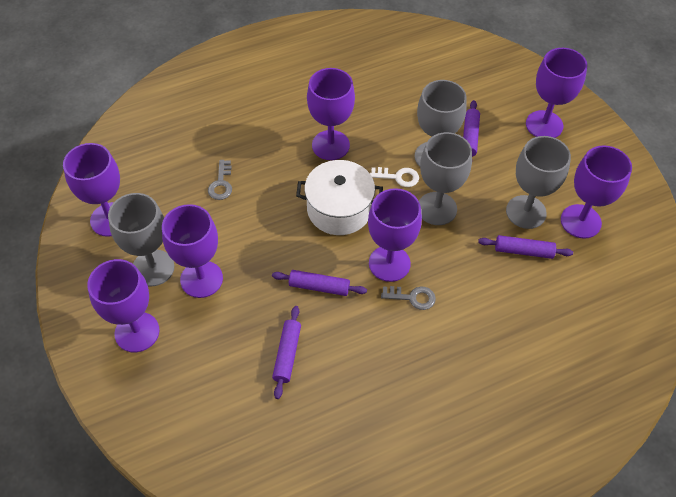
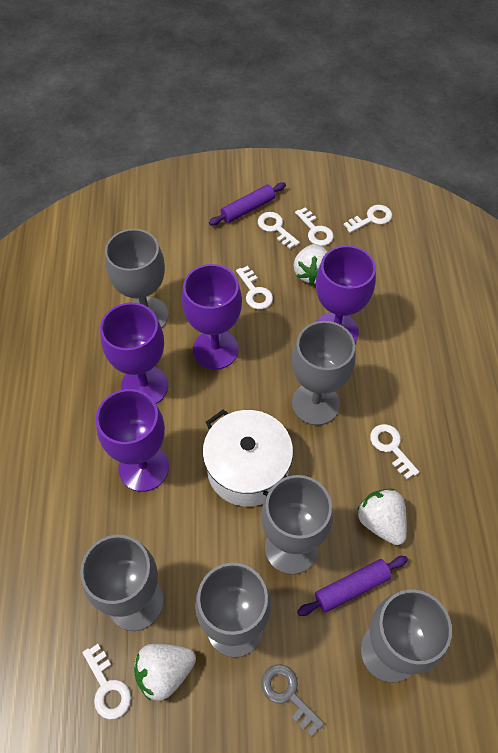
grey goblet: 4 -> 6
grey key: 2 -> 1
purple goblet: 7 -> 4
purple rolling pin: 4 -> 2
white key: 1 -> 6
white strawberry: 0 -> 3

